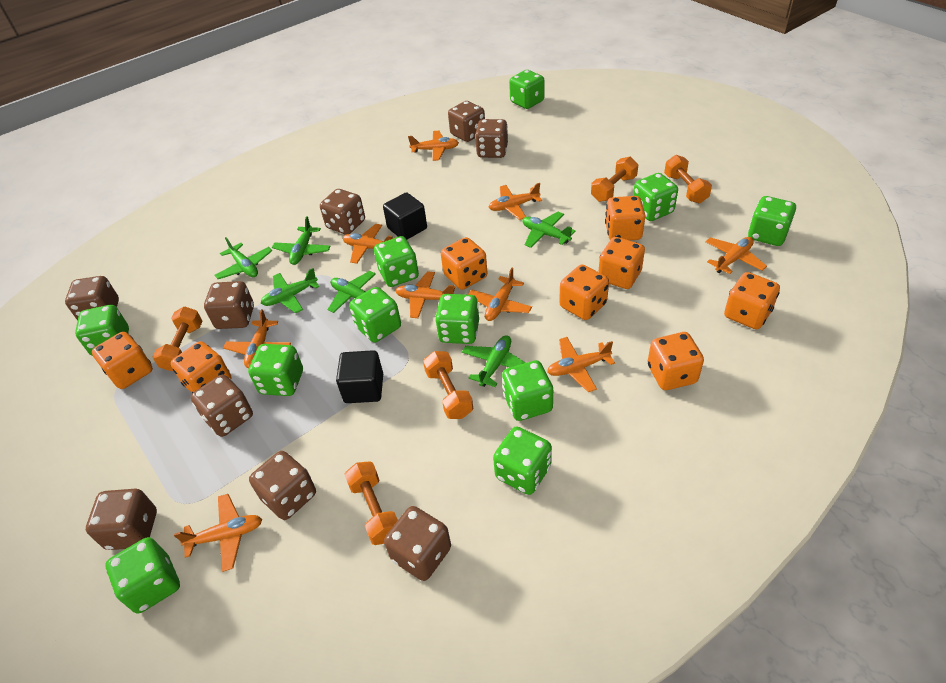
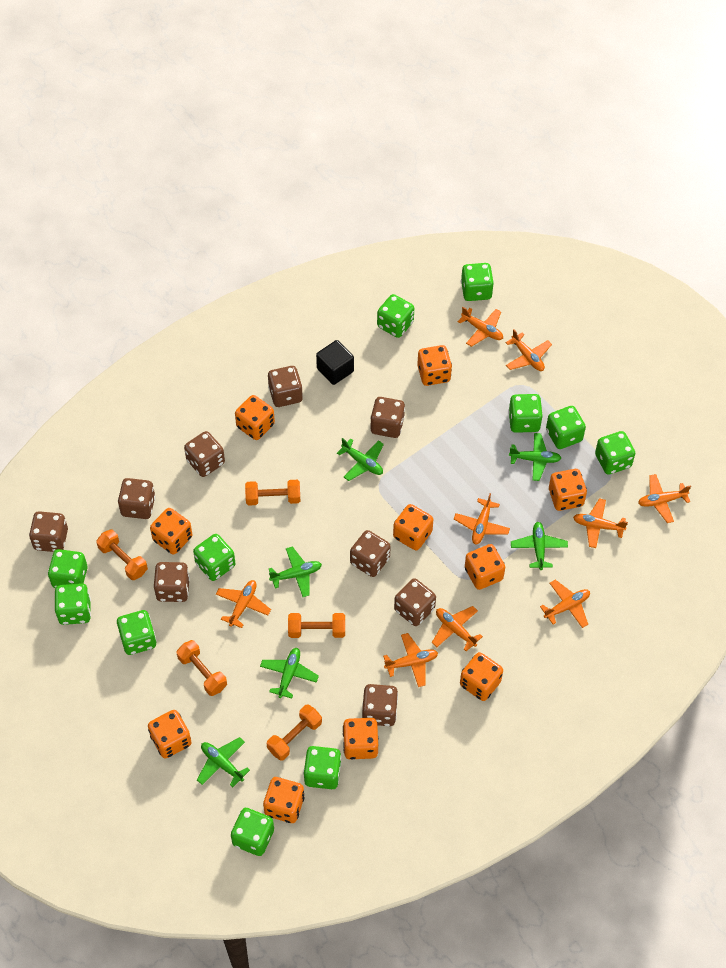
black cube: 2 -> 1
orange dice: 8 -> 10

